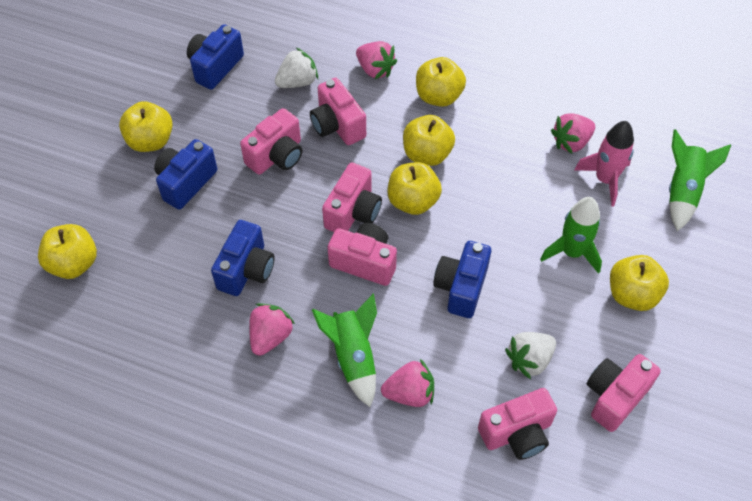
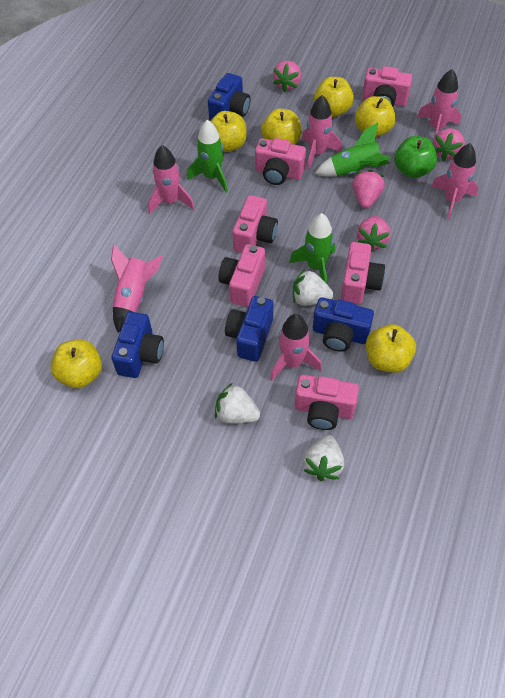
green apple: 0 -> 1
pink rocket: 1 -> 6
white strawberry: 2 -> 3

